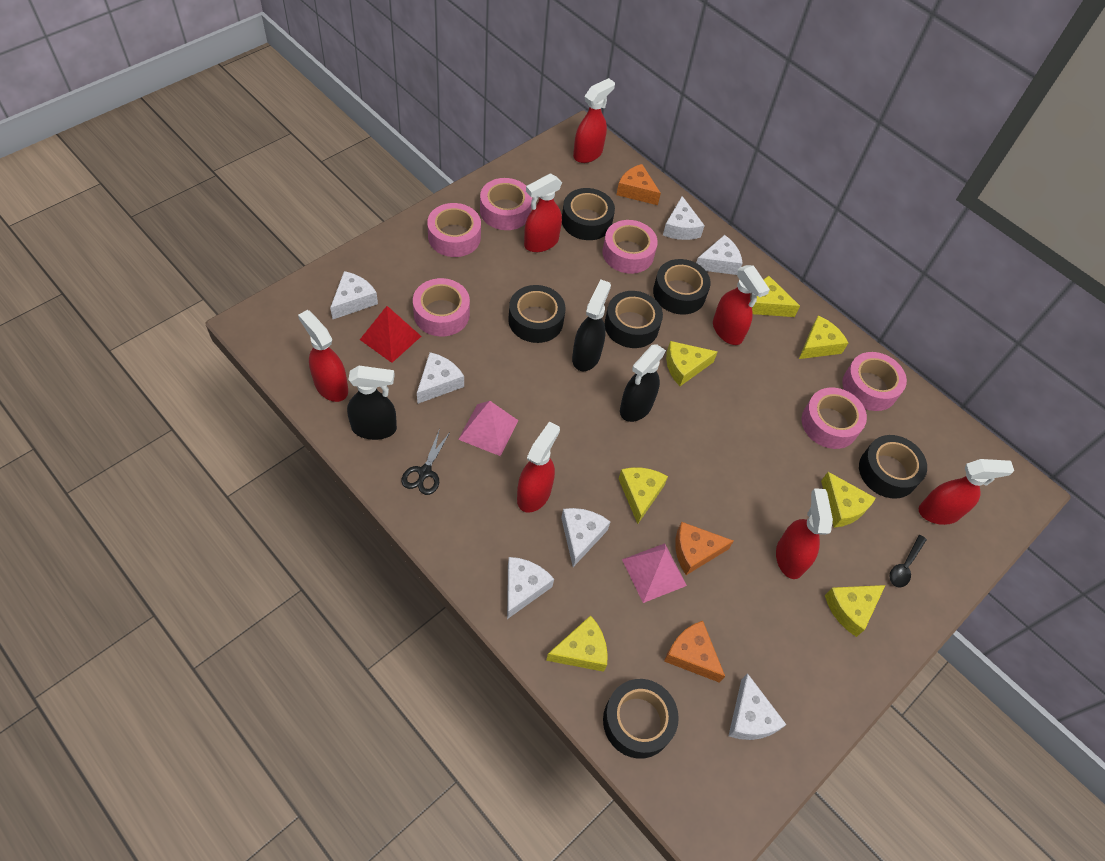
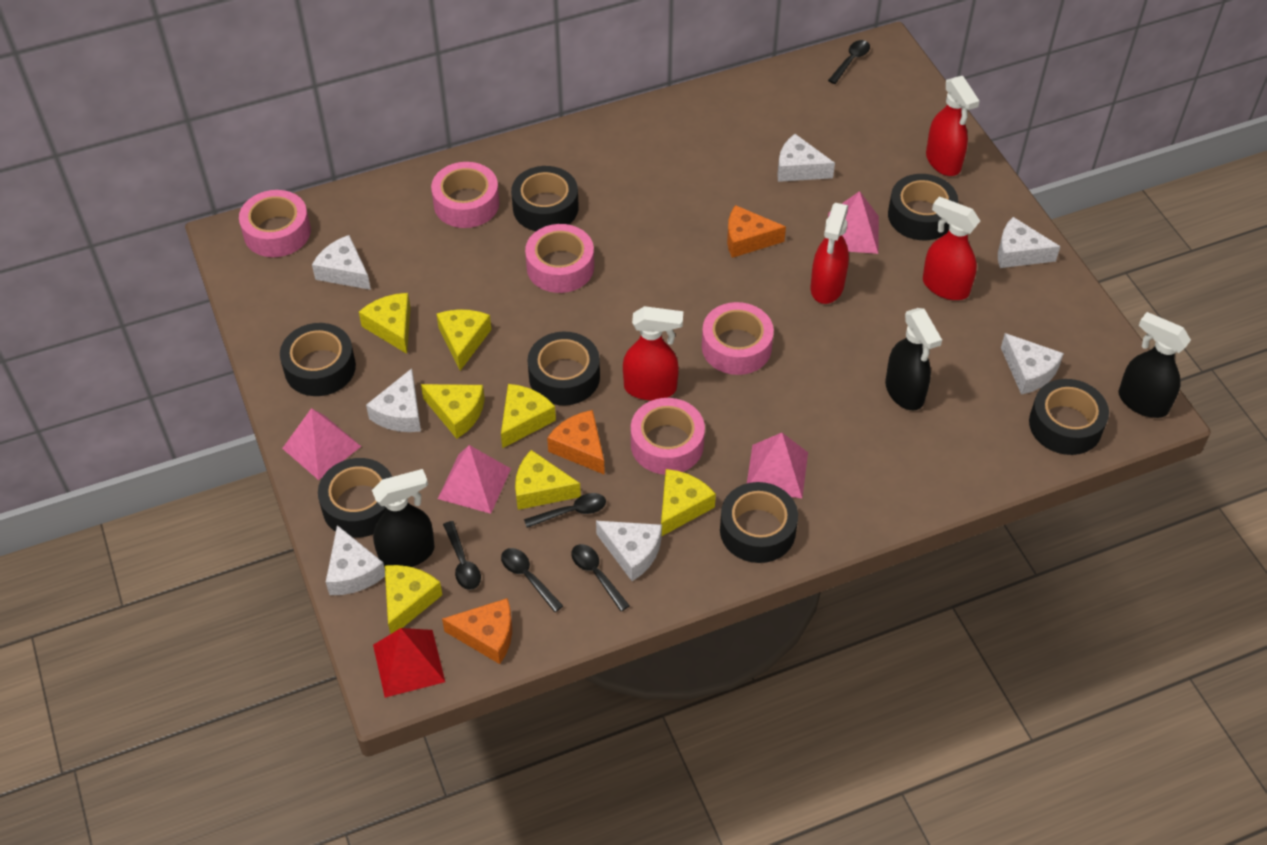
black scissors: 1 -> 0
black spoon: 1 -> 5
black tape: 6 -> 7
pink pyramid: 2 -> 4
pink tape: 6 -> 5
red spray bottle: 7 -> 4

